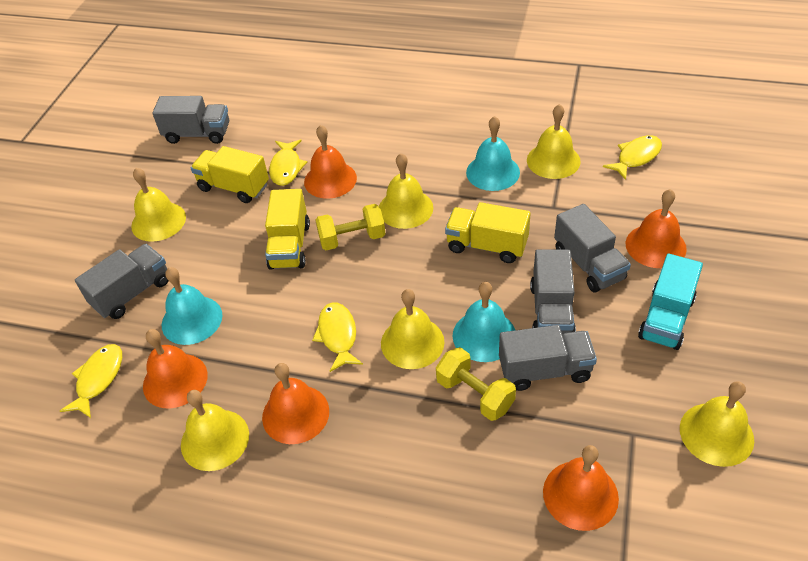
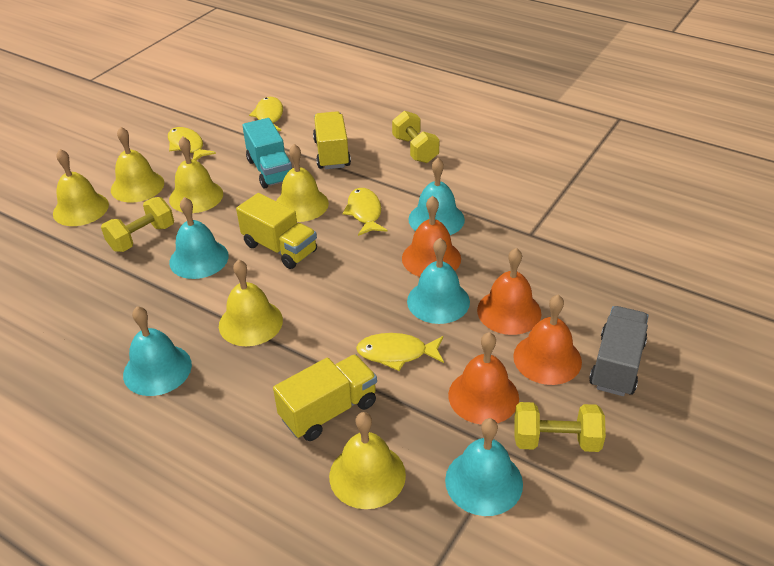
grey truck: 5 -> 1
orange bell: 5 -> 4
turquoise bell: 3 -> 5
yellow dumbbell: 2 -> 3

